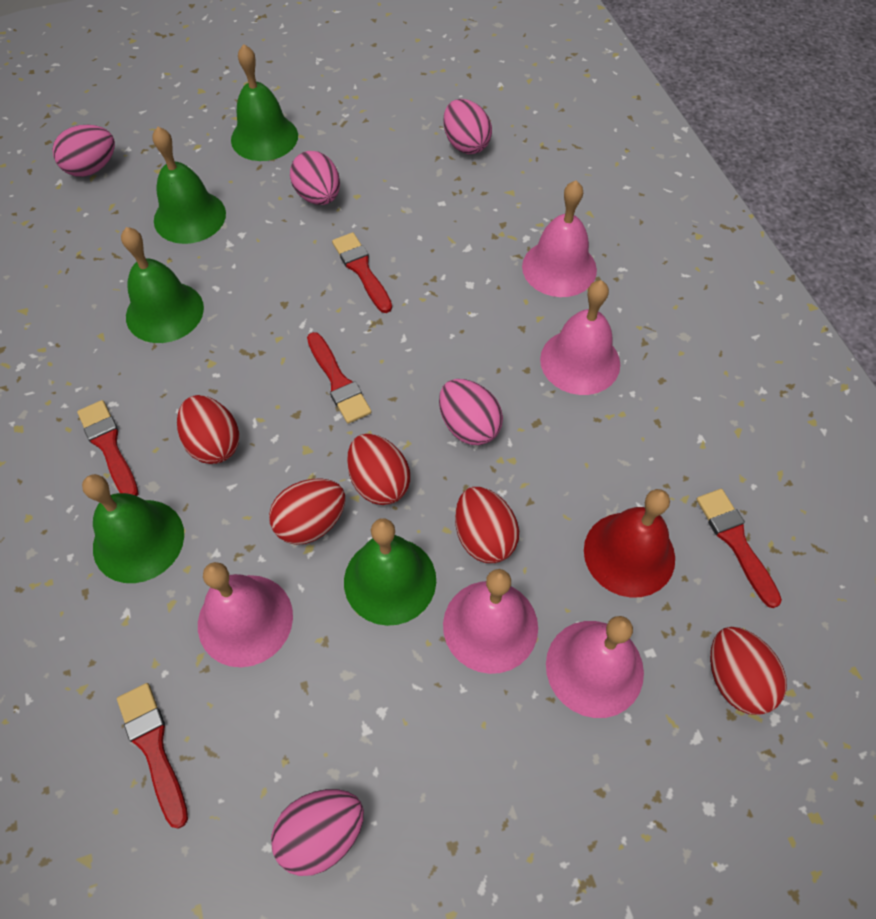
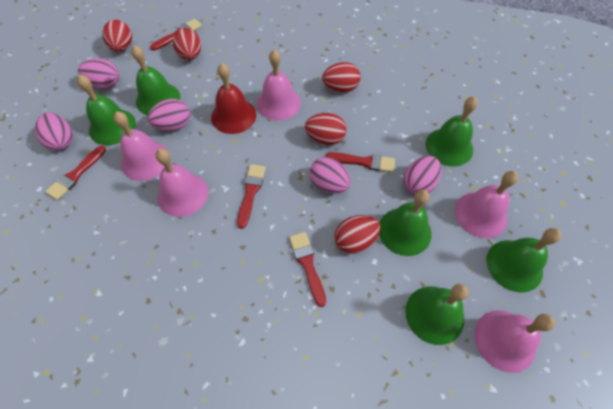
green bell: 5 -> 6

